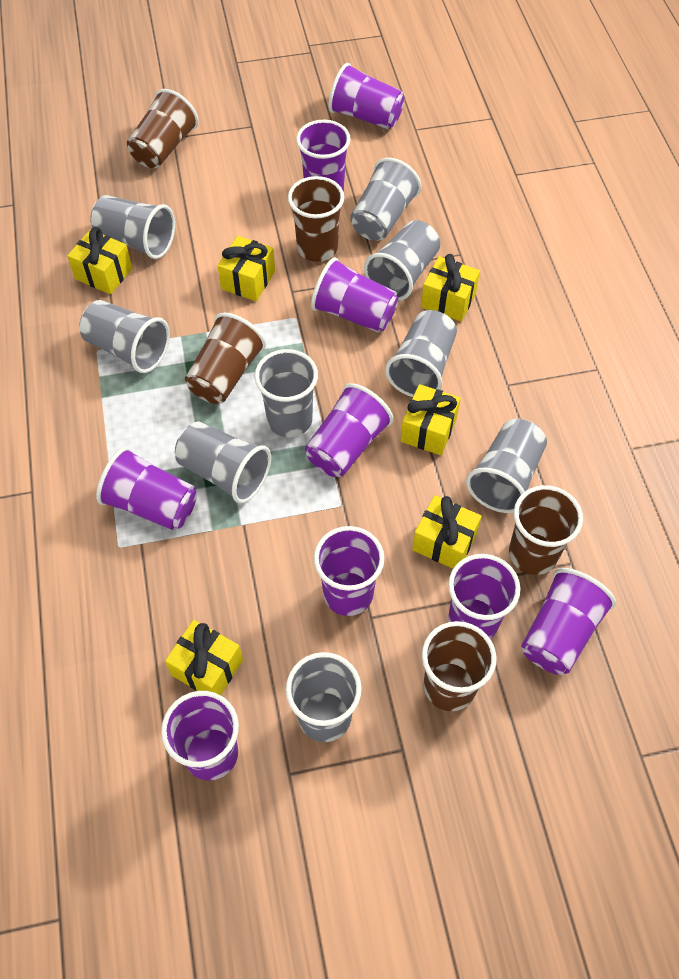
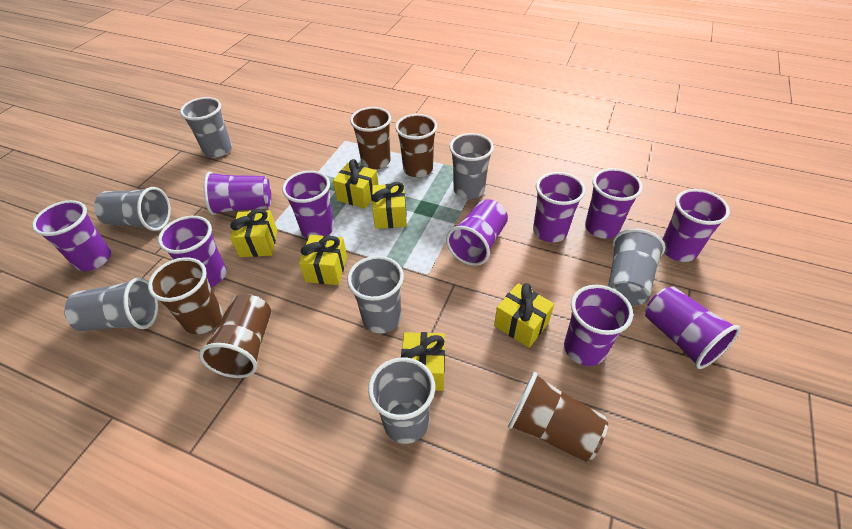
grey cup: 9 -> 7
purple cup: 9 -> 10

